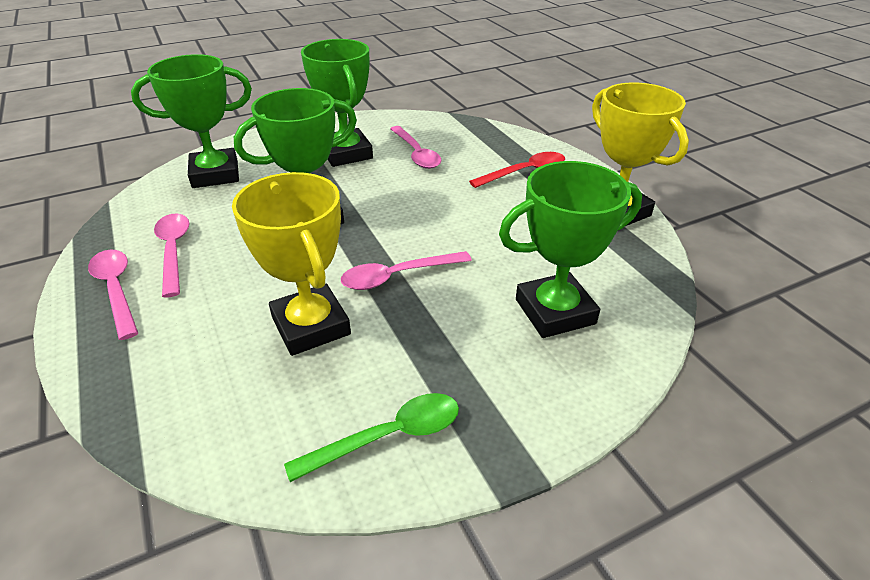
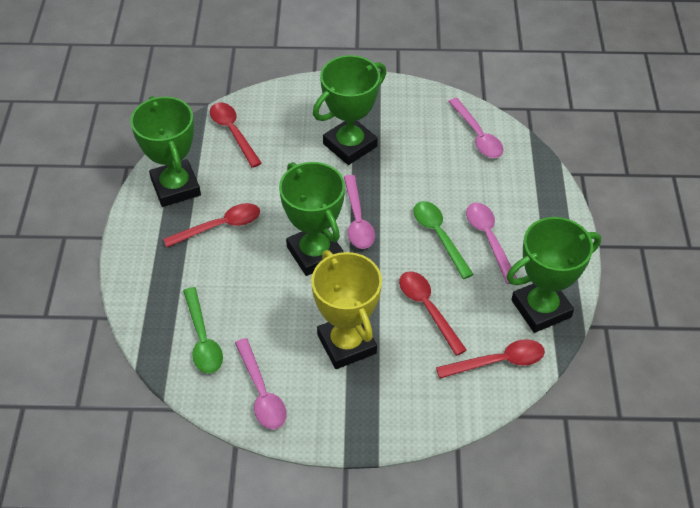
green spoon: 1 -> 2
red spoon: 1 -> 4
yellow trophy: 2 -> 1

